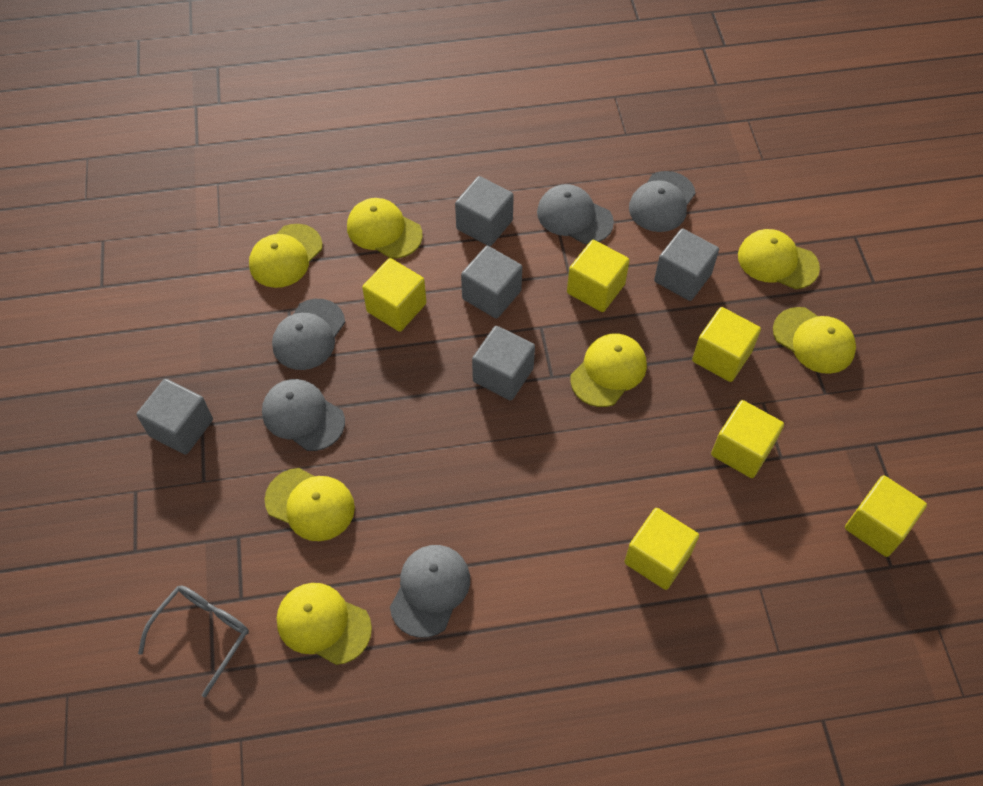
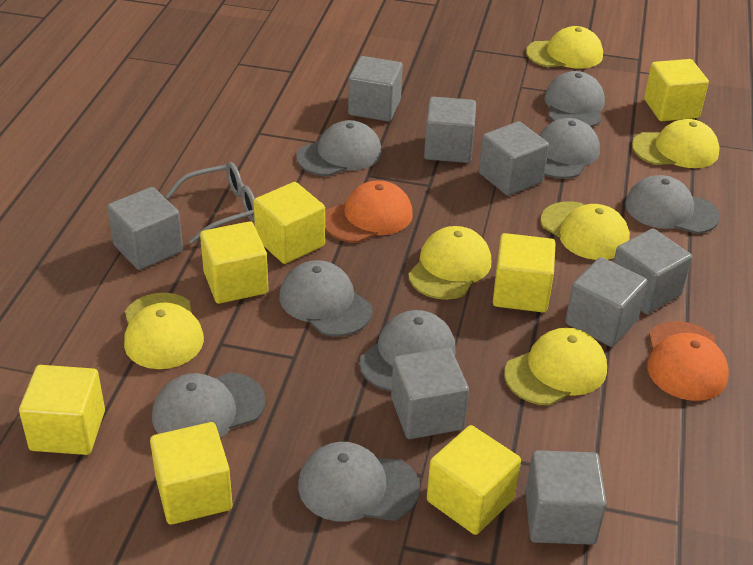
grey cap: 5 -> 8
grey cube: 5 -> 8
orange cap: 0 -> 2
yellow cap: 7 -> 6
yellow cube: 6 -> 7

